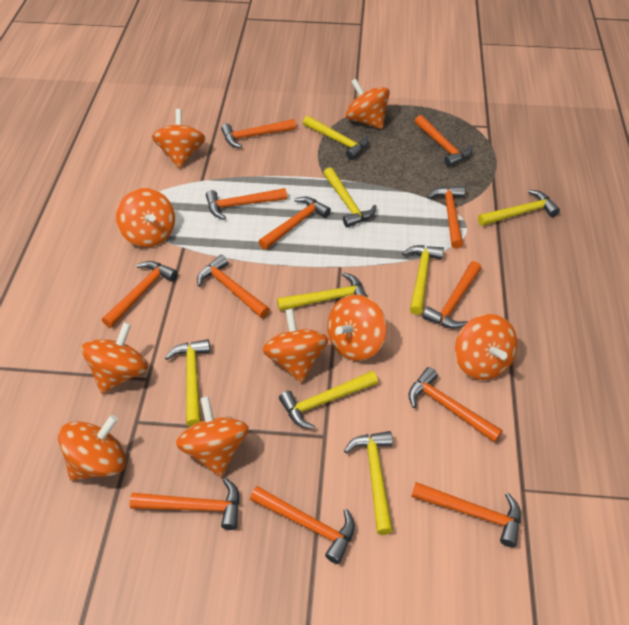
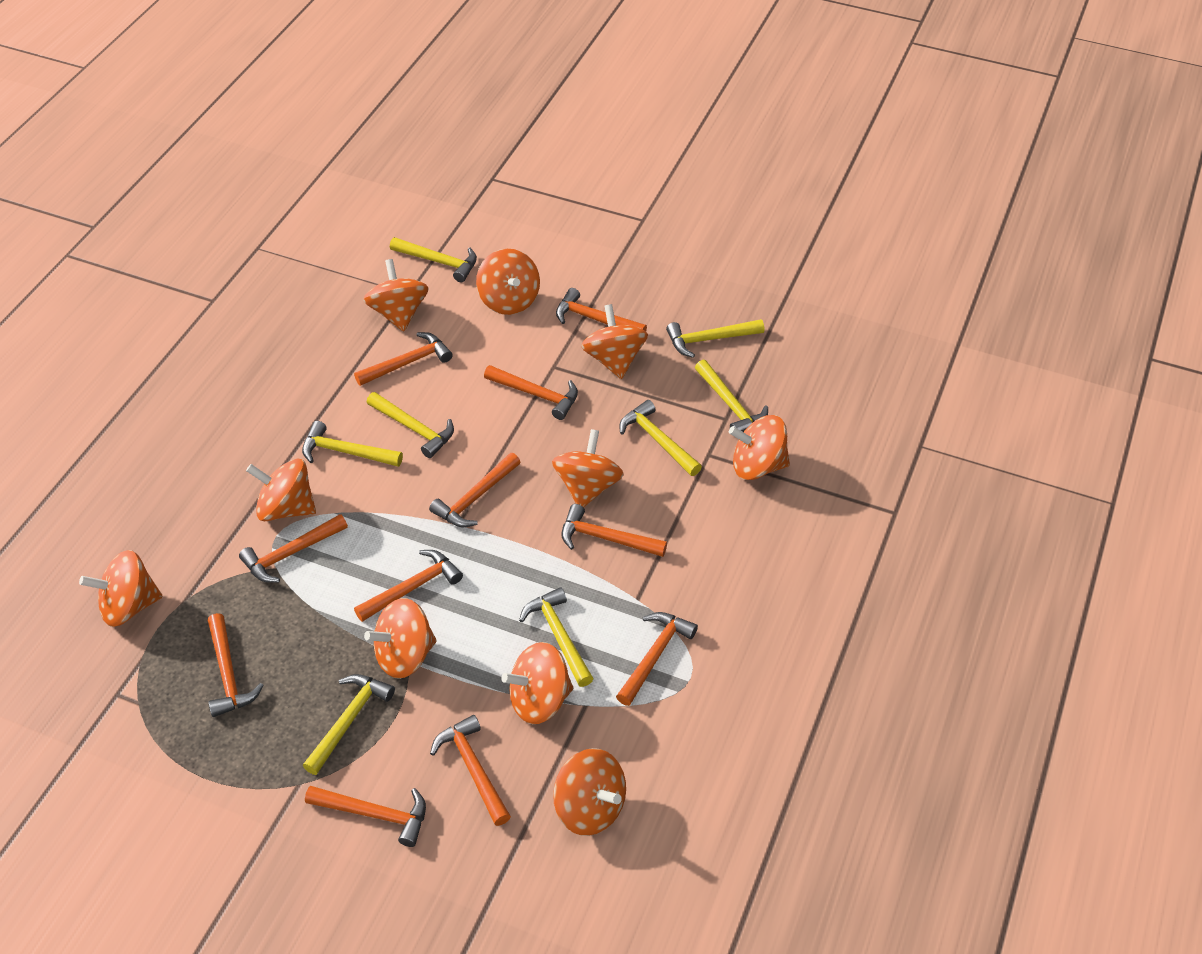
orange hammer: 12 -> 11
orange spinning top: 9 -> 10

